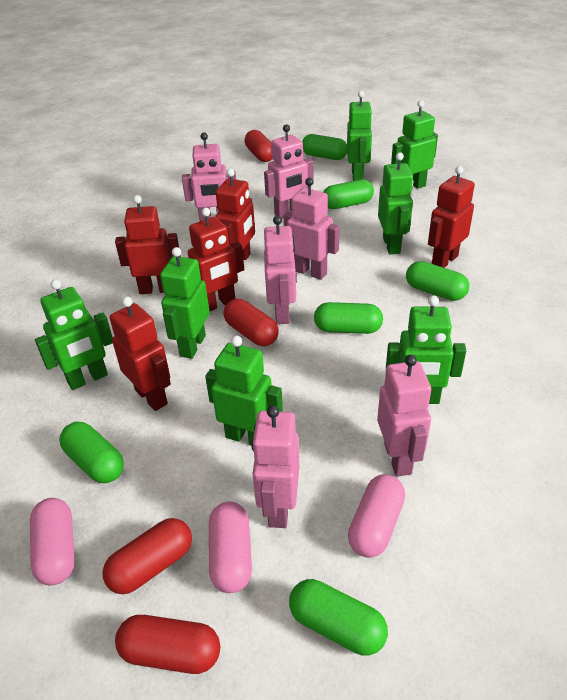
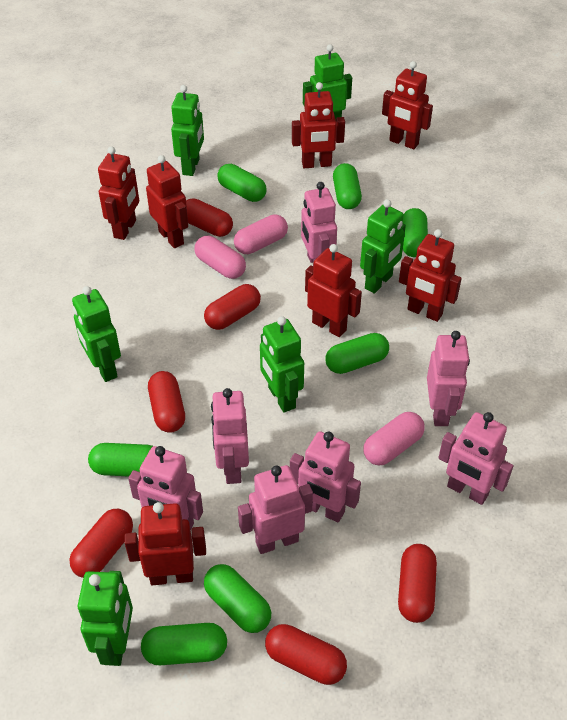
green capsule: 6 -> 7
green robot: 7 -> 6
pink robot: 6 -> 7
red capsule: 4 -> 6
red robot: 5 -> 7

